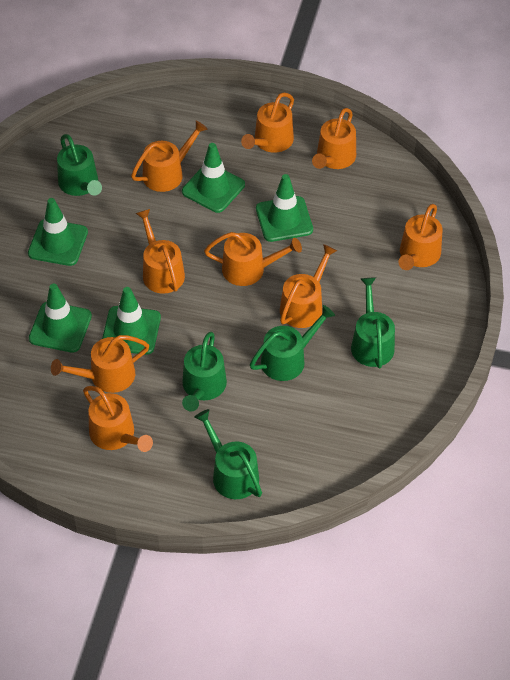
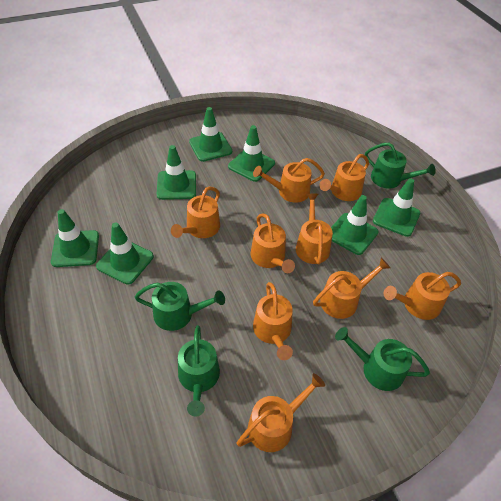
green traffic cone: 5 -> 7
green watering can: 5 -> 4

